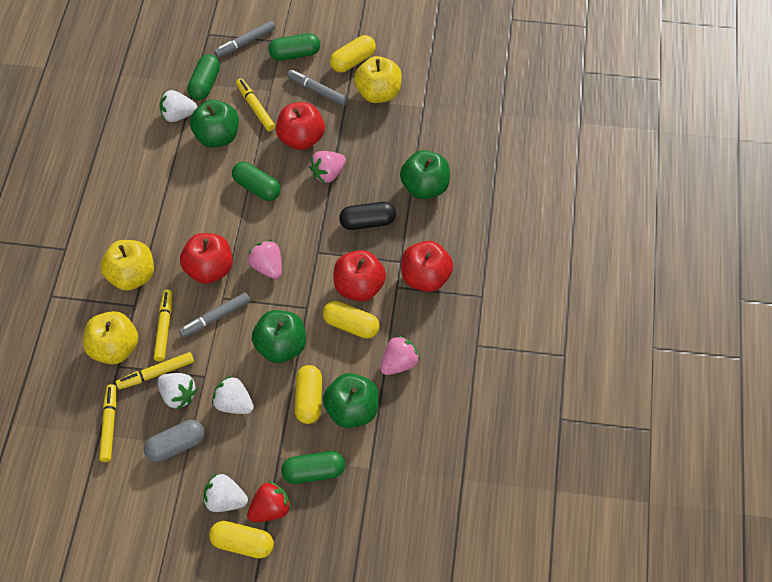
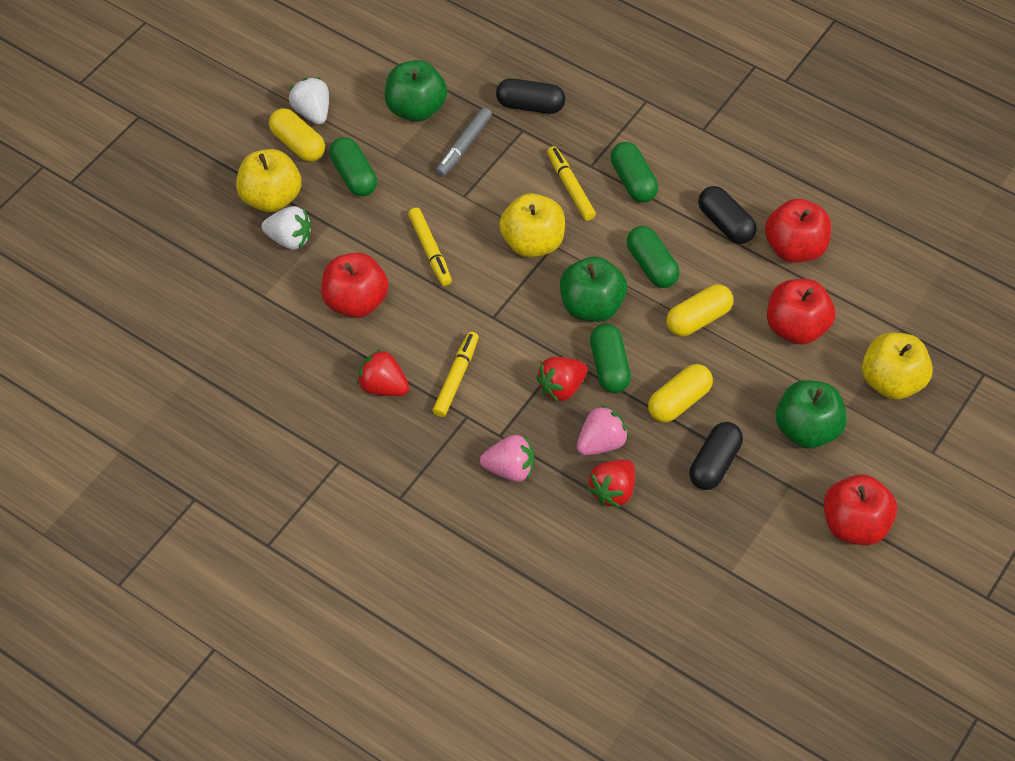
black capsule: 1 -> 3
green apple: 4 -> 3
grey capsule: 1 -> 0
grey marker: 3 -> 1
pink strawberry: 3 -> 2
red strawberry: 1 -> 3
white strawberry: 4 -> 2
yellow capsule: 4 -> 3
yellow marker: 4 -> 3

